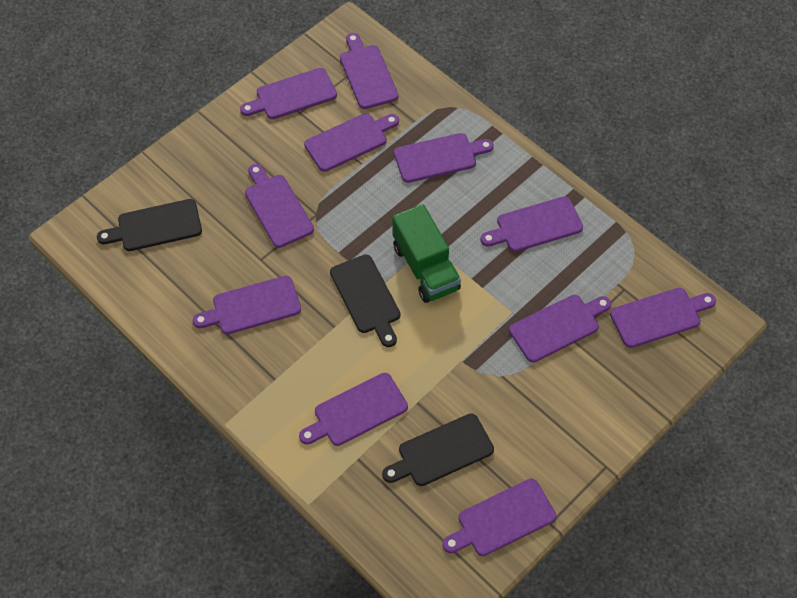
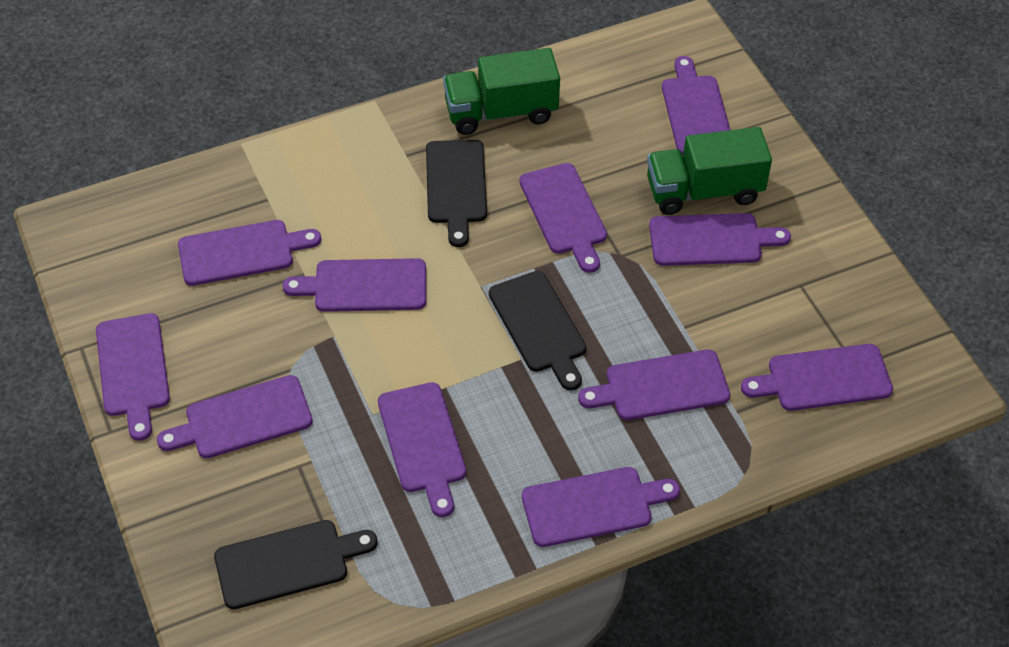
green truck: 1 -> 2

